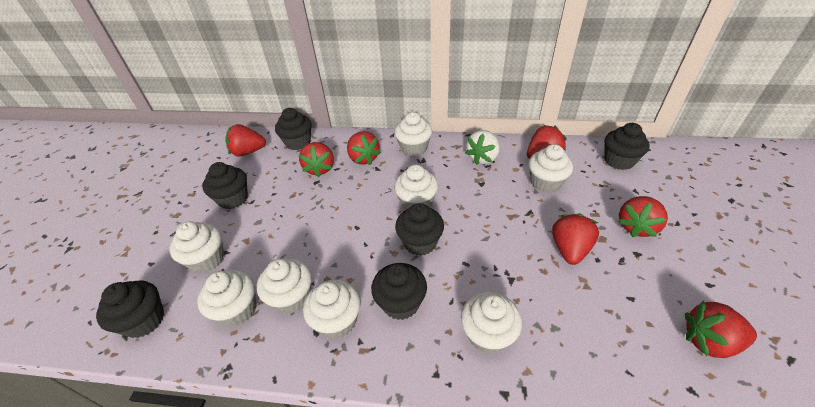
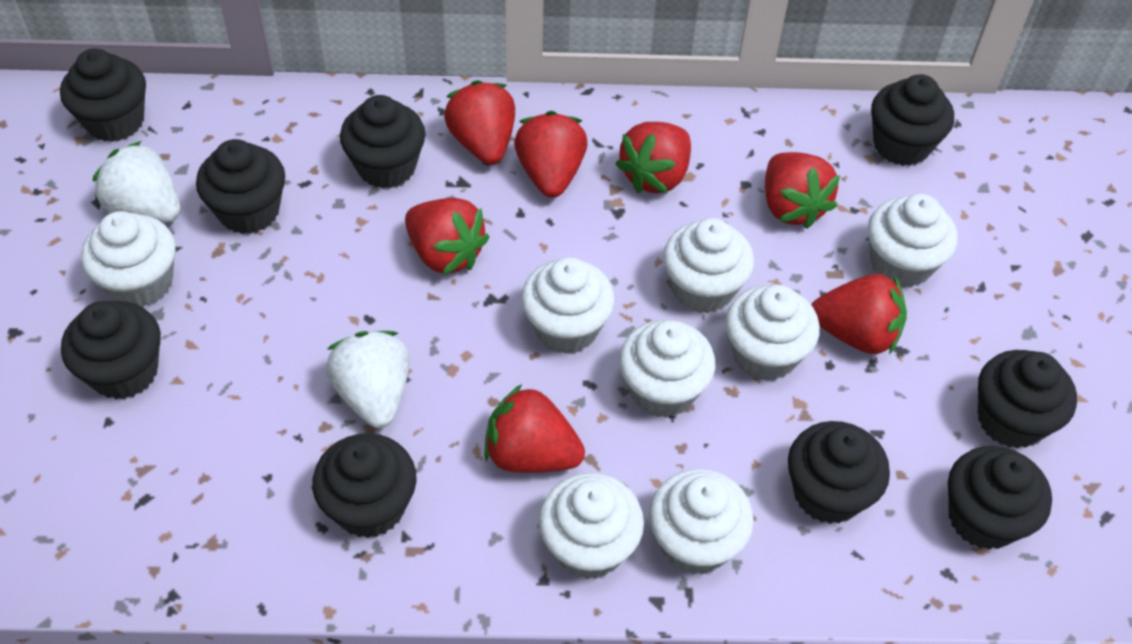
black cupcake: 6 -> 9
white strawberry: 1 -> 2

